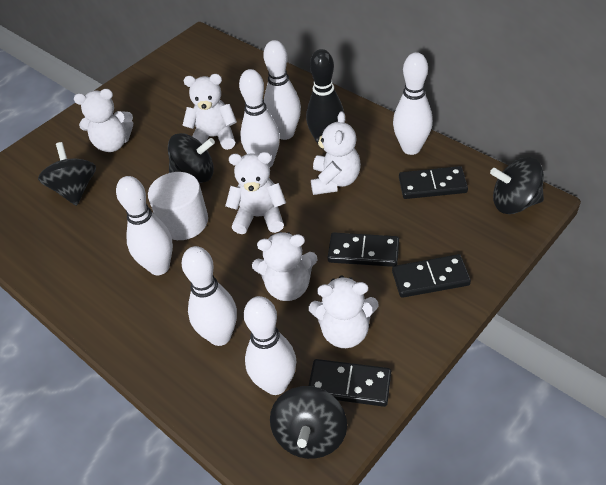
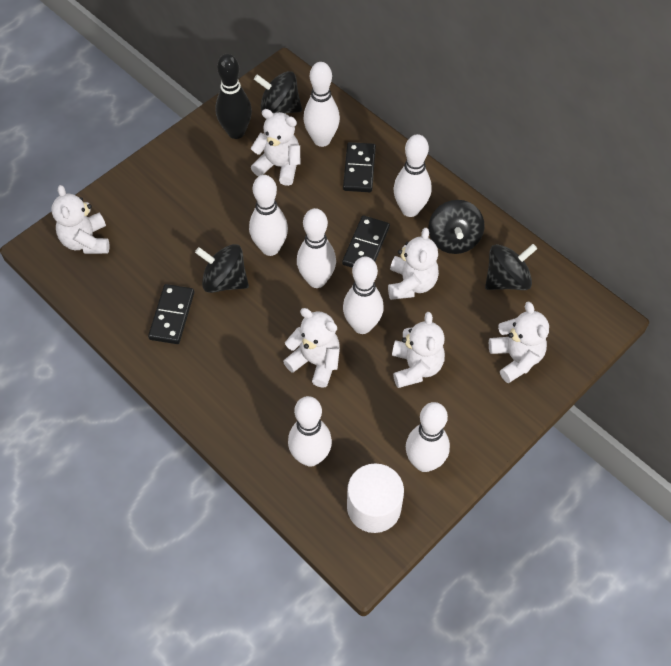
black domino: 4 -> 3
white bowling pin: 6 -> 7

